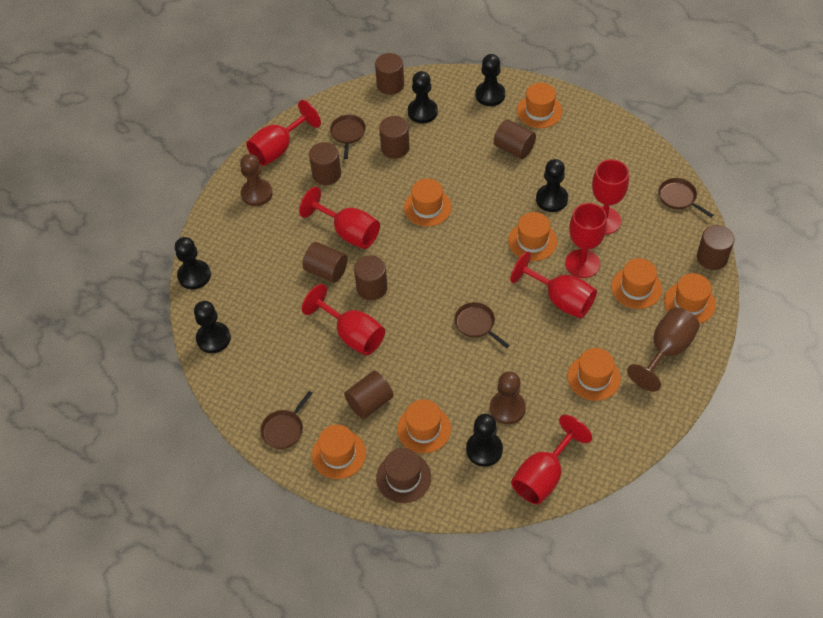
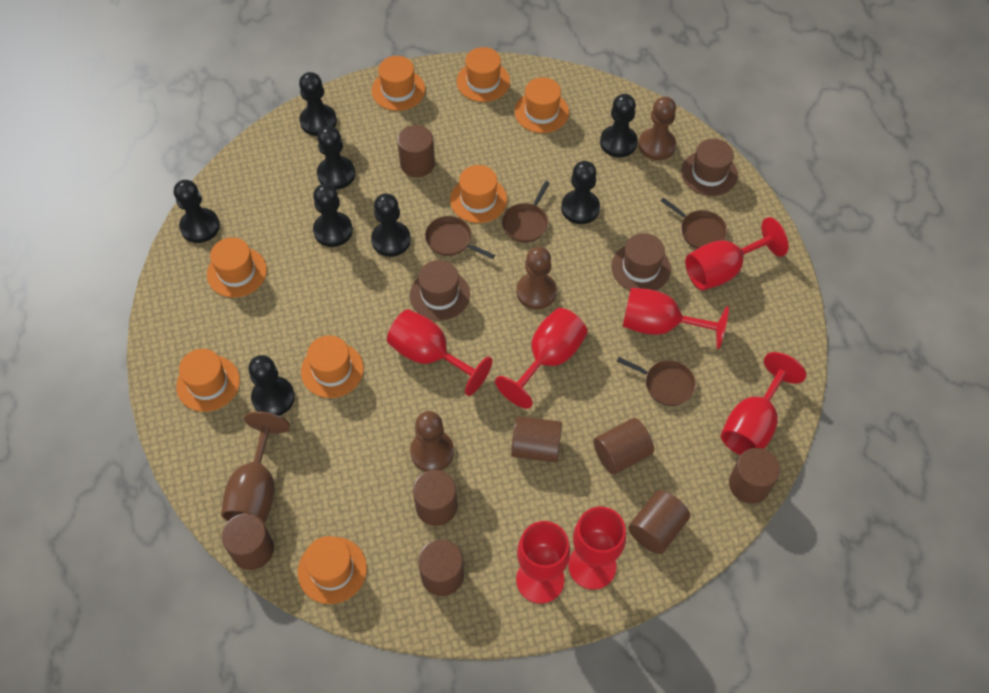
black pawn: 6 -> 8
brown hat: 1 -> 3
brown pawn: 2 -> 3

